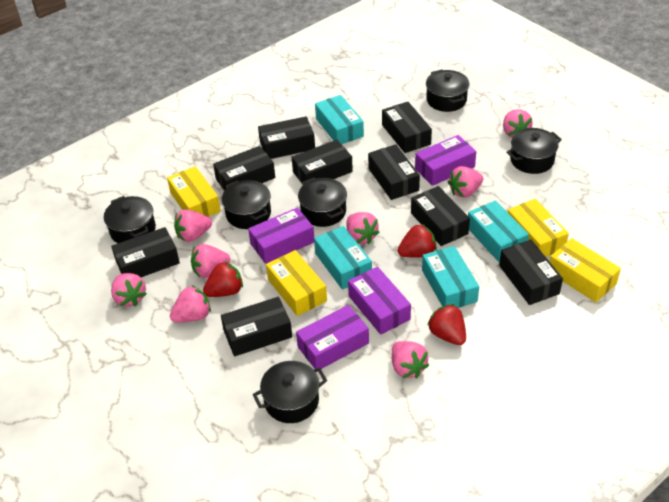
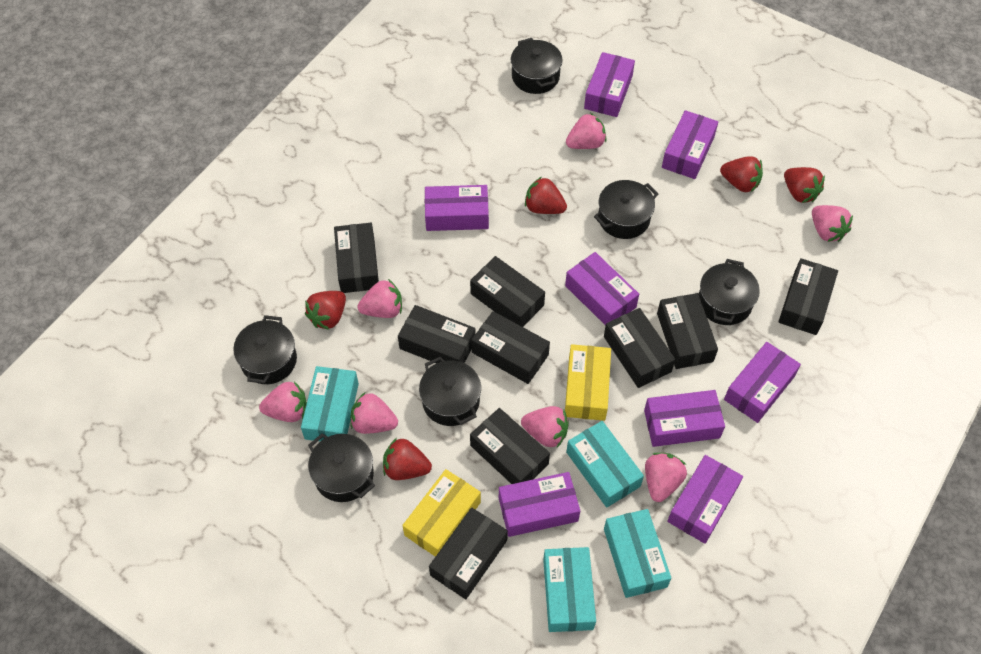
pink strawberry: 8 -> 7
purple box: 4 -> 8
red strawberry: 3 -> 5
yellow box: 4 -> 2

